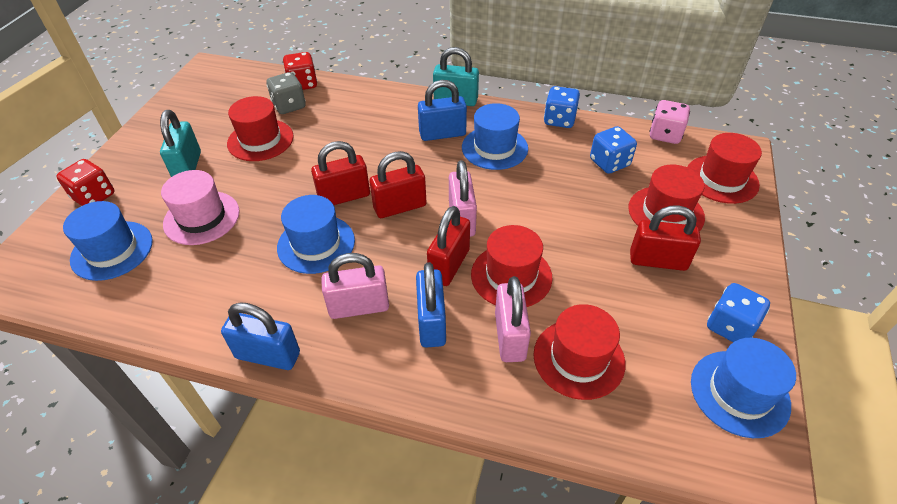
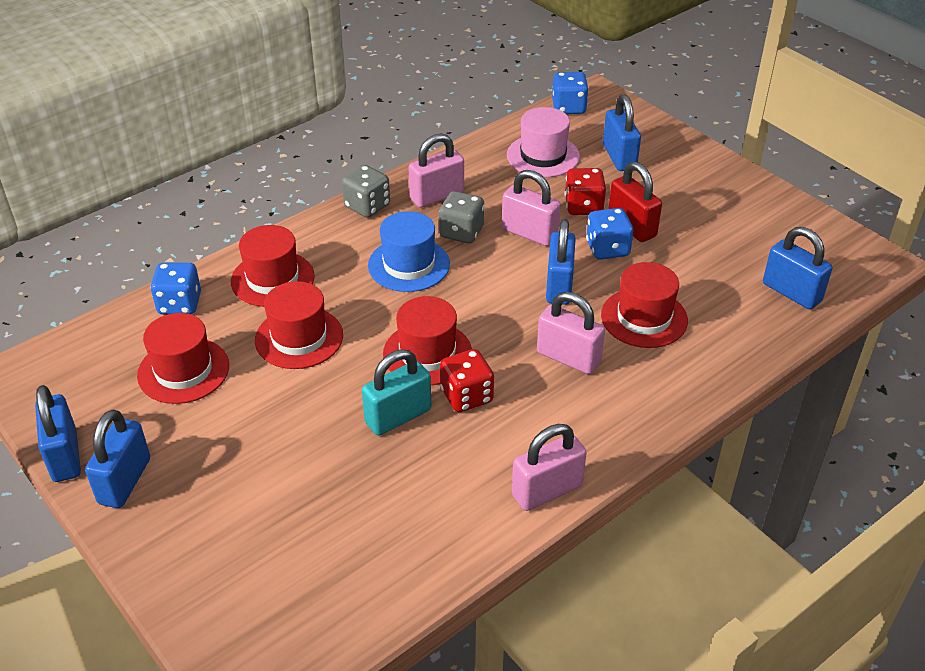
blue hat: 4 -> 1
blue padlock: 3 -> 5
grey dice: 1 -> 2
pink dice: 1 -> 0
pink padlock: 3 -> 4
red padlock: 4 -> 1
turquoise padlock: 2 -> 1

